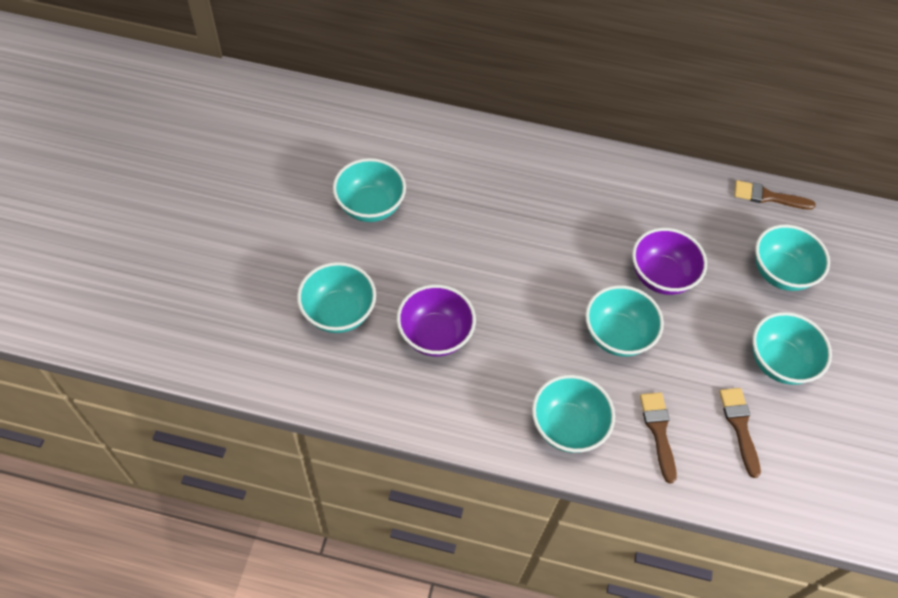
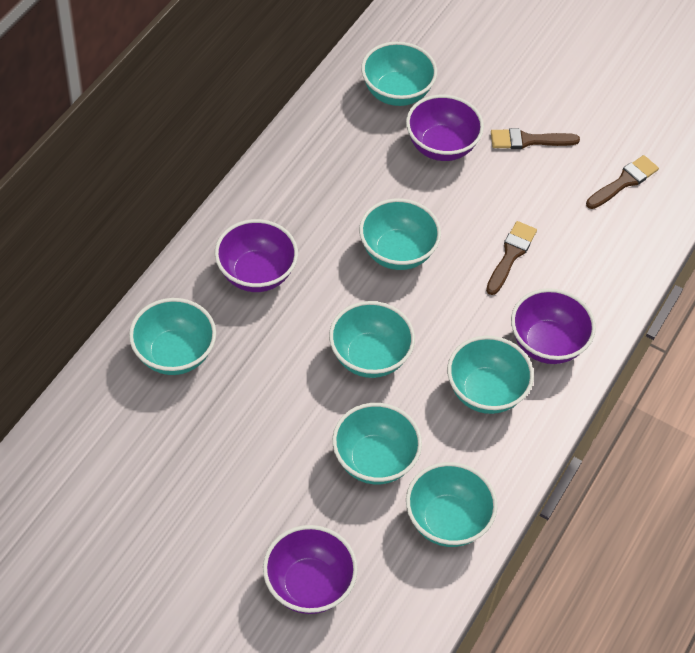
purple bowl: 2 -> 4
turquoise bowl: 6 -> 7

